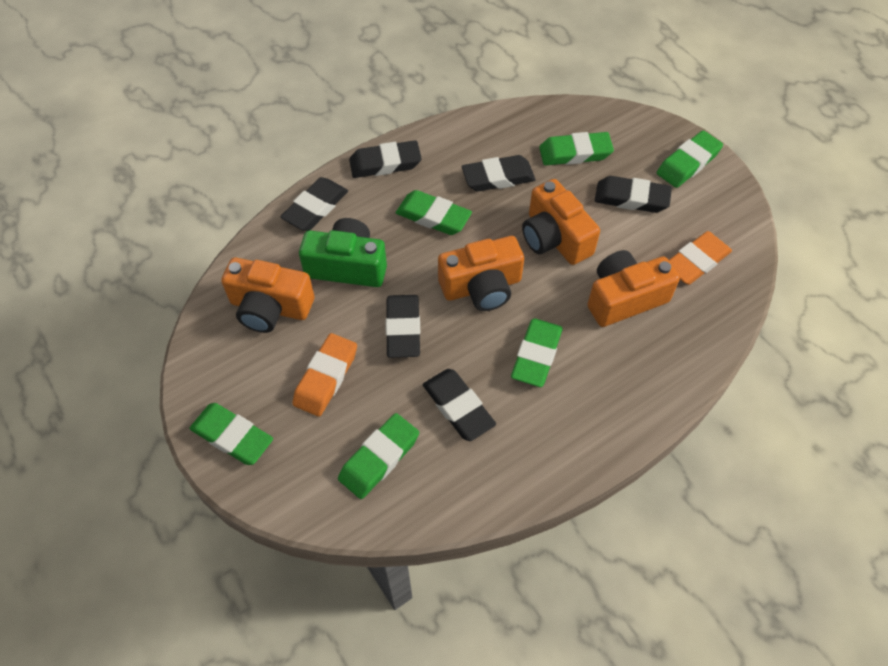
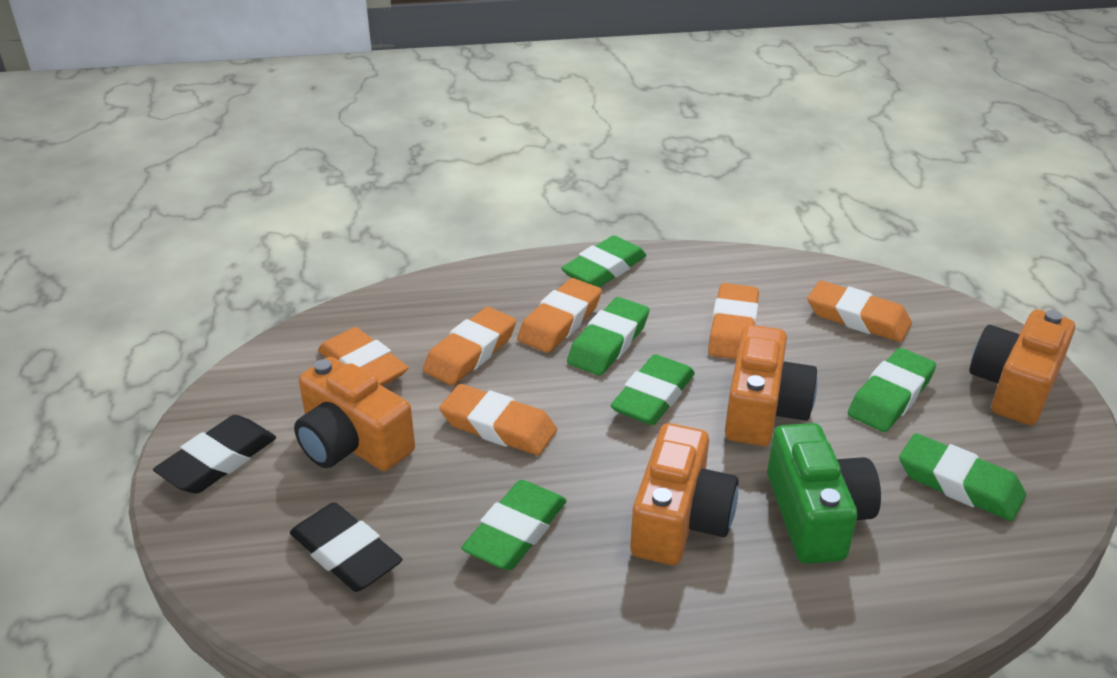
black eraser: 6 -> 2
orange eraser: 2 -> 6

